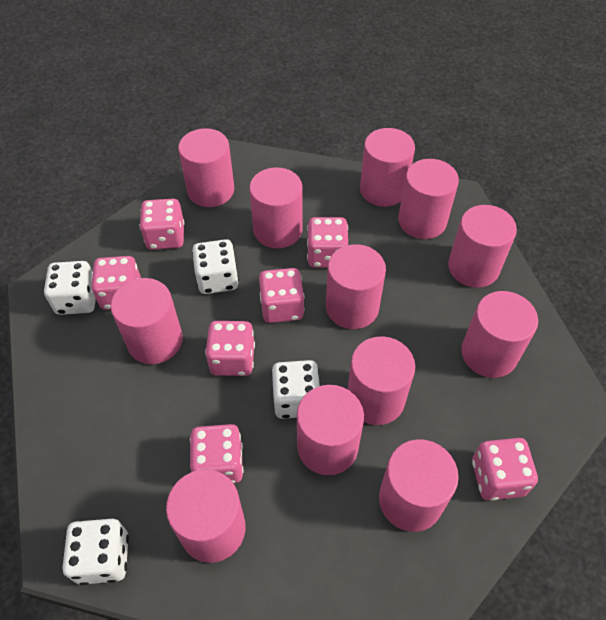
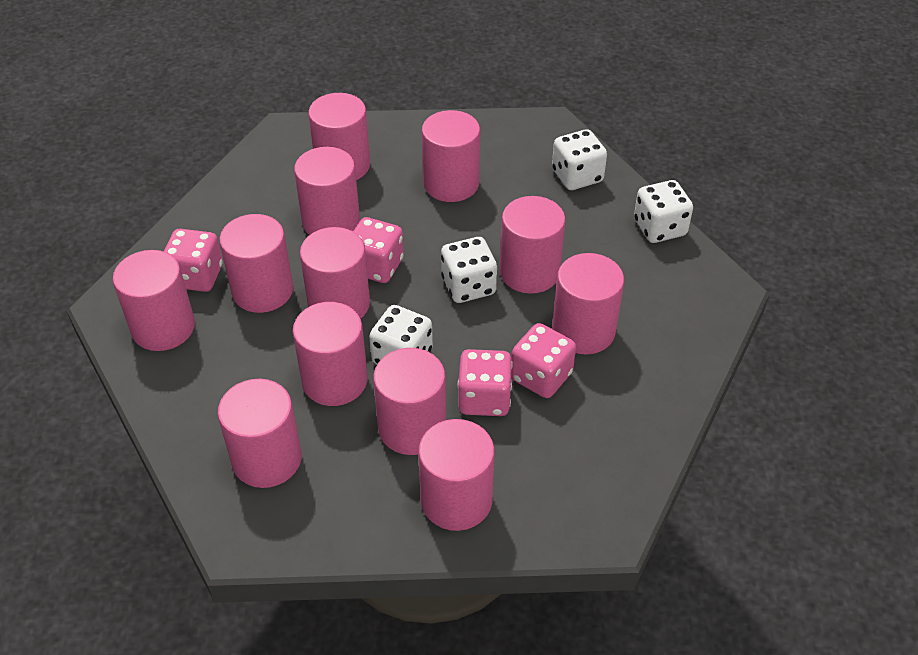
pink dice: 7 -> 4

